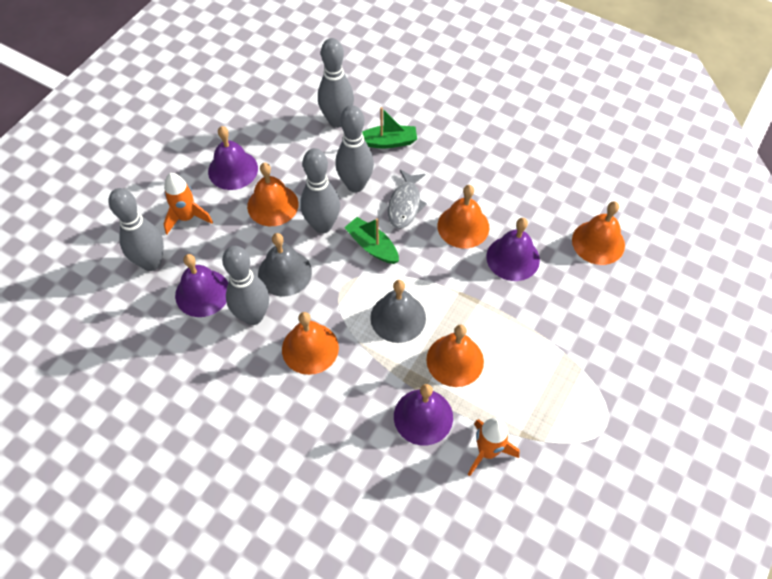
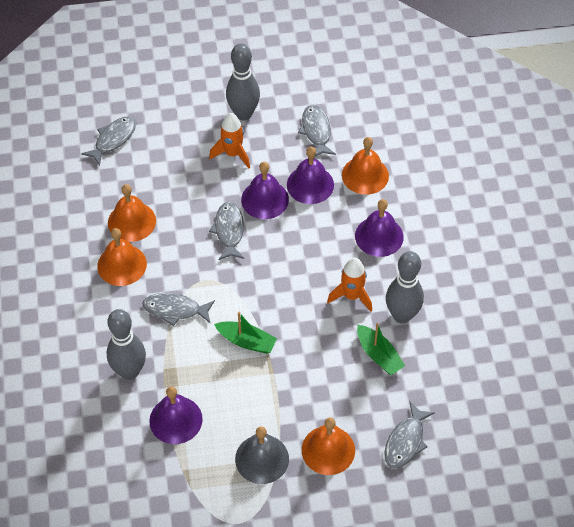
grey bell: 2 -> 1
grey bowling pin: 5 -> 3
grey fish: 1 -> 5
orange bell: 5 -> 4

